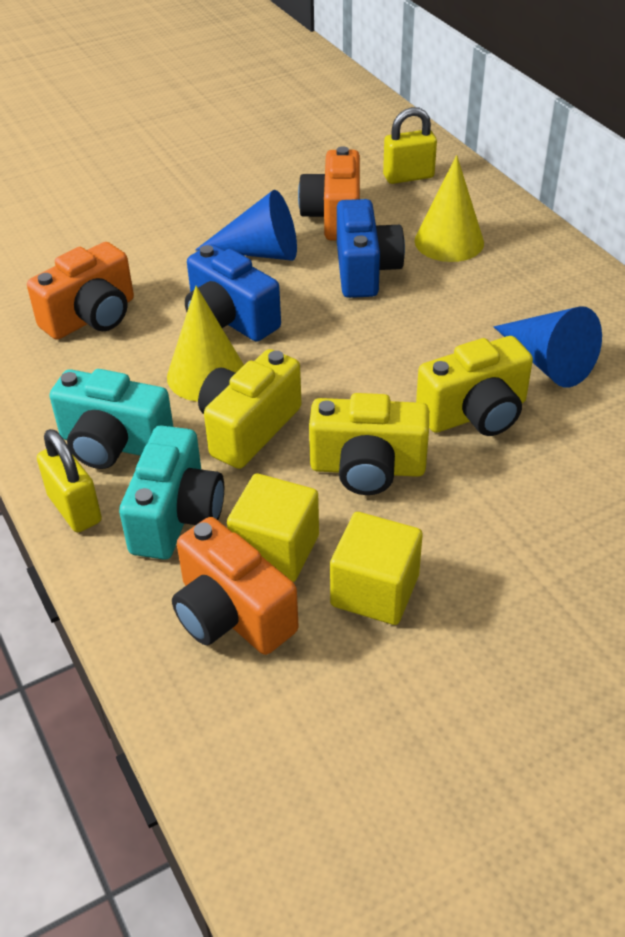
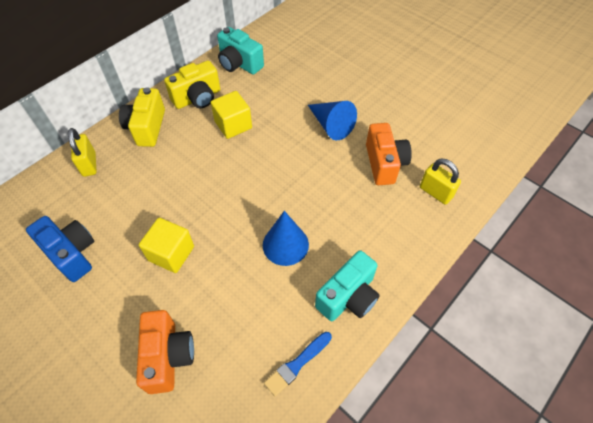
blue brush: 0 -> 1
blue camera: 2 -> 1
orange camera: 3 -> 2
yellow camera: 3 -> 2
yellow cone: 2 -> 0

